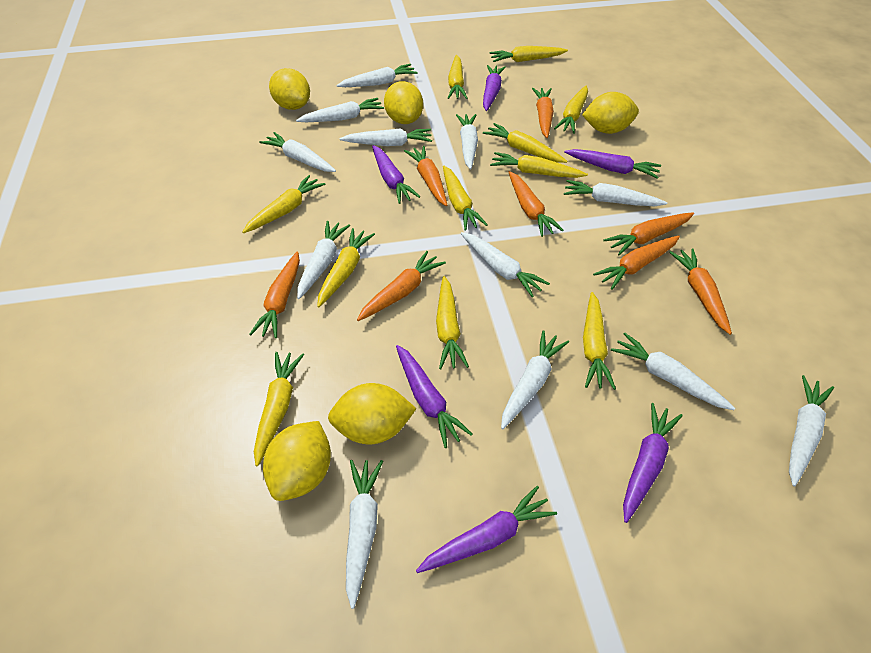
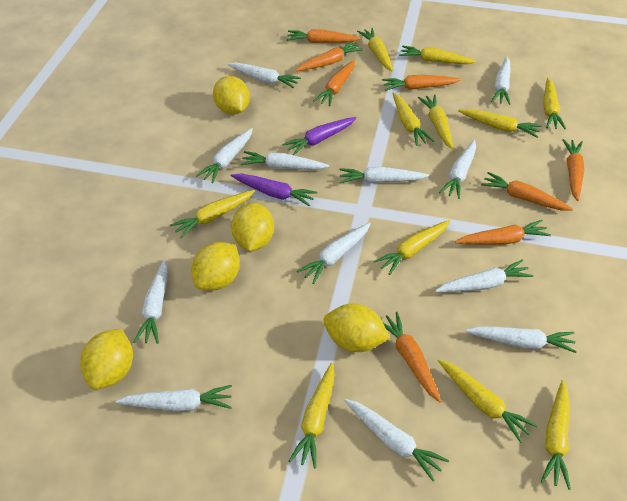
purple carrot: 6 -> 2

